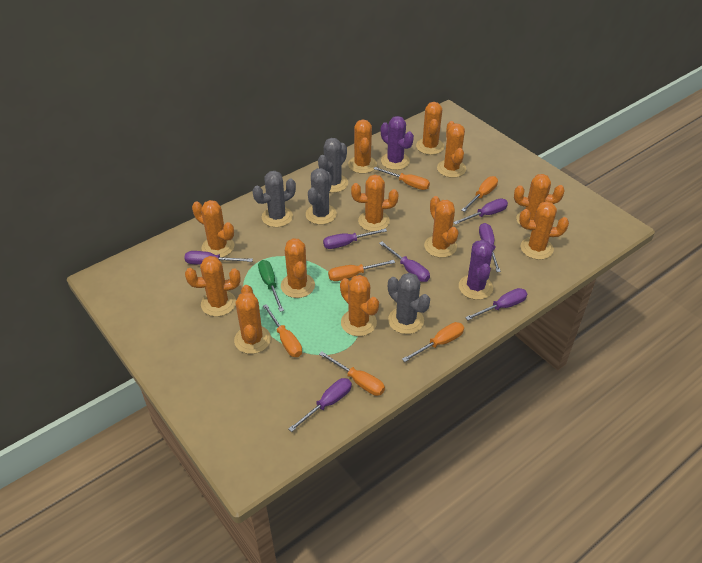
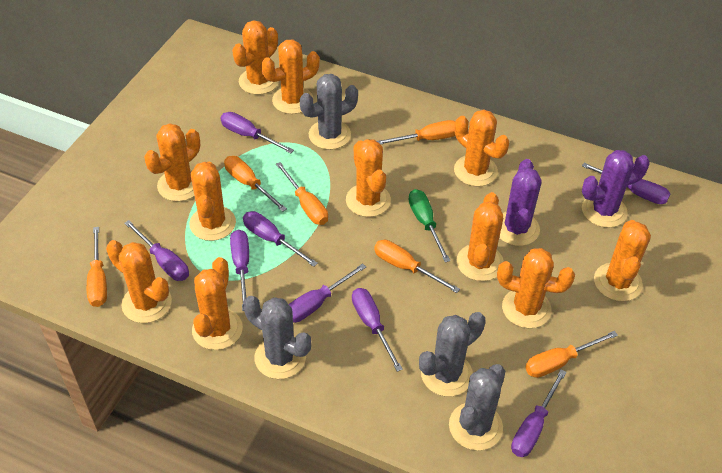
orange cactus: 12 -> 11
purple screwdriver: 7 -> 8

